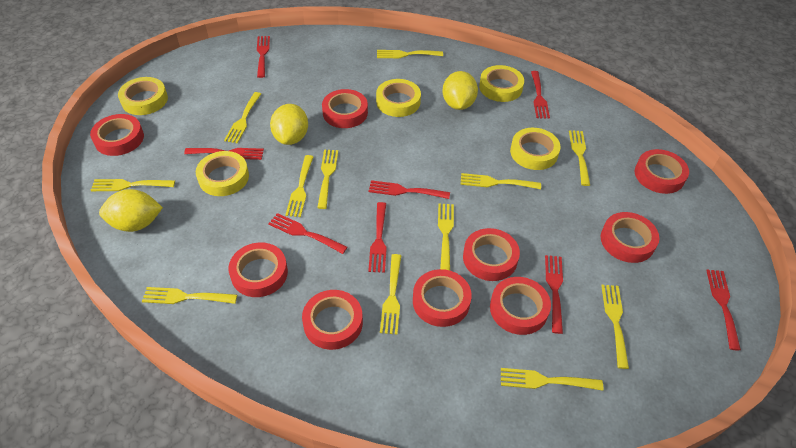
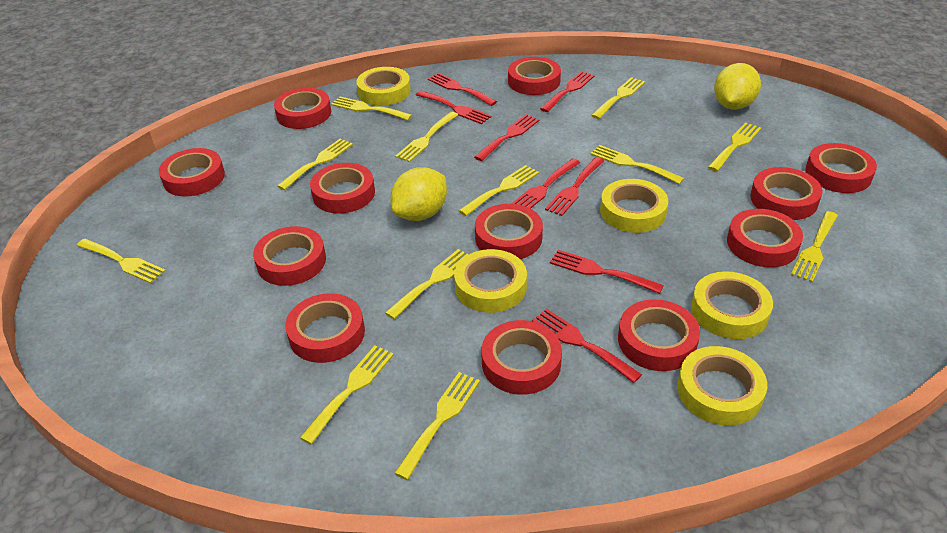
red tape: 9 -> 12
yellow lemon: 3 -> 2

